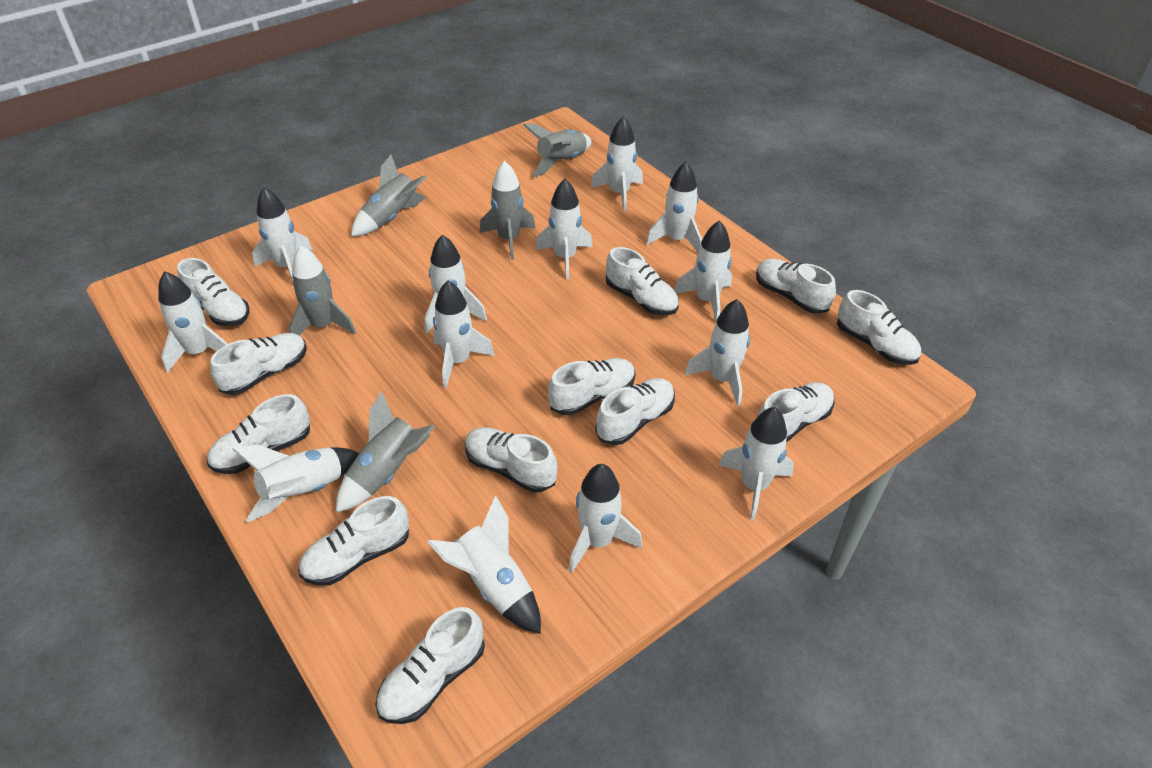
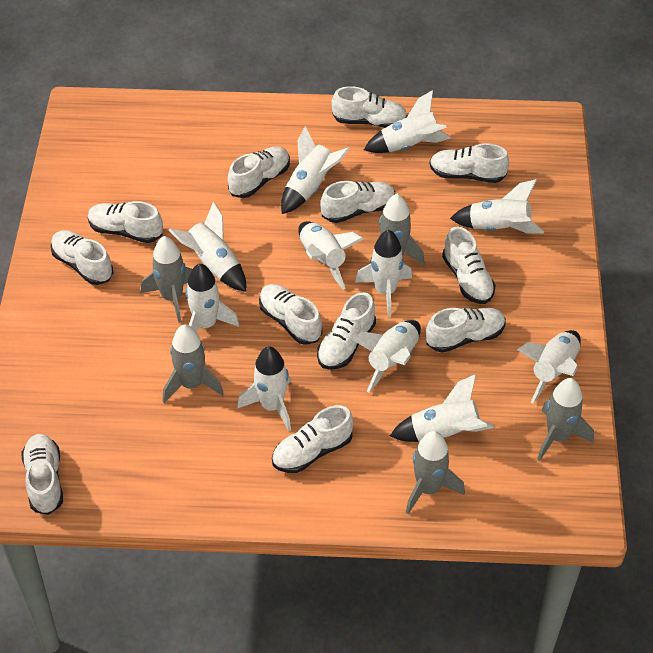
white rocket: 13 -> 11

